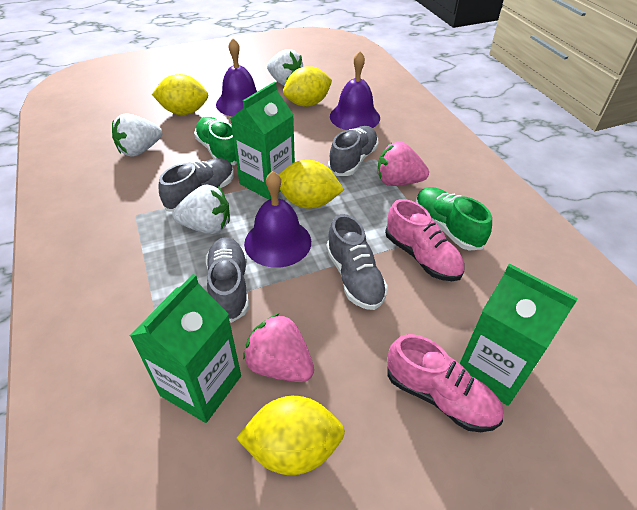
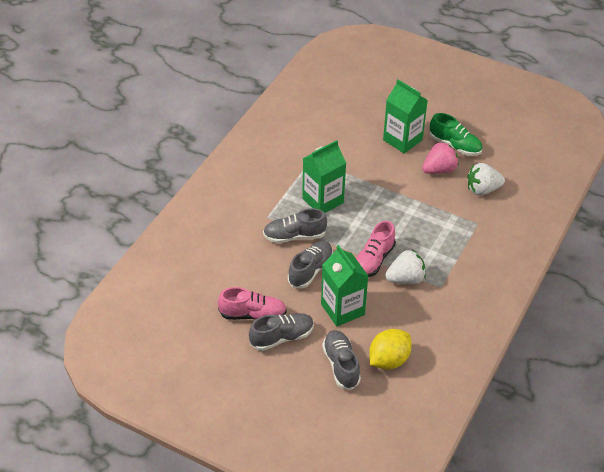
green shoe: 2 -> 1
pink strawberry: 2 -> 1
purple bell: 3 -> 0
white strawberry: 3 -> 2
yellow lemon: 4 -> 1

